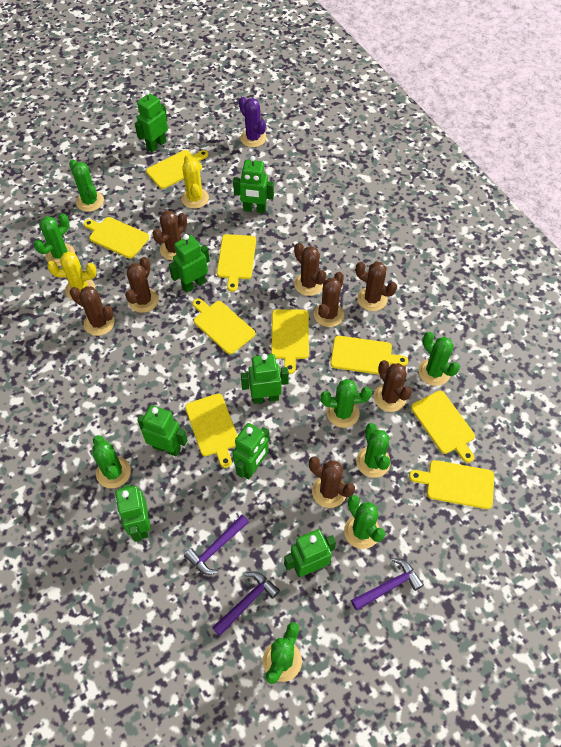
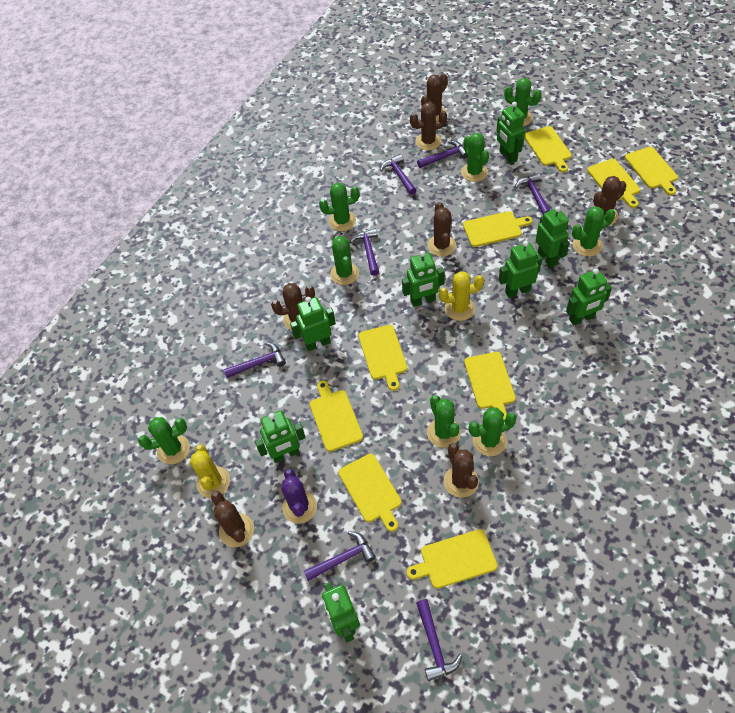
brown cactus: 8 -> 7
purple hammer: 3 -> 7

